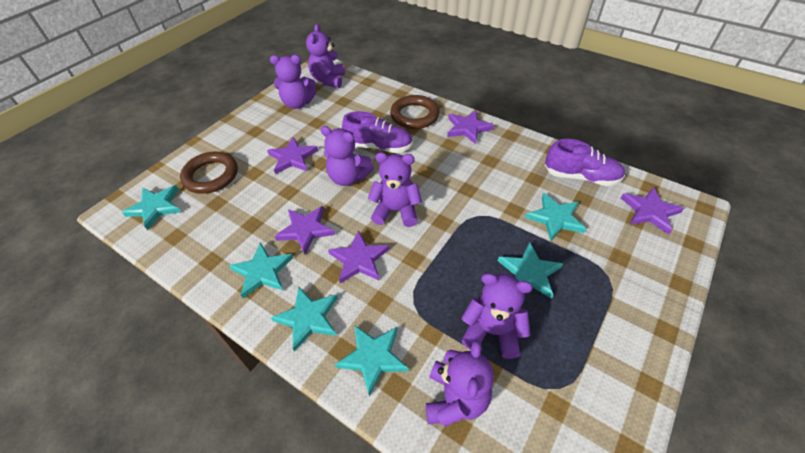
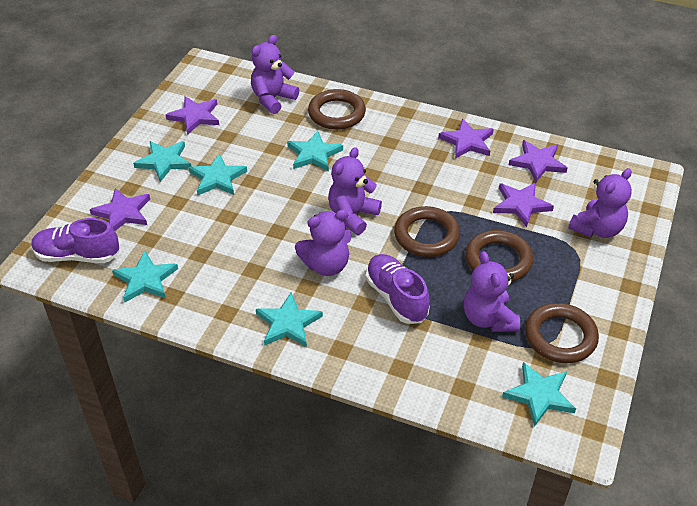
brown ring: 2 -> 4
purple teddy bear: 6 -> 5

